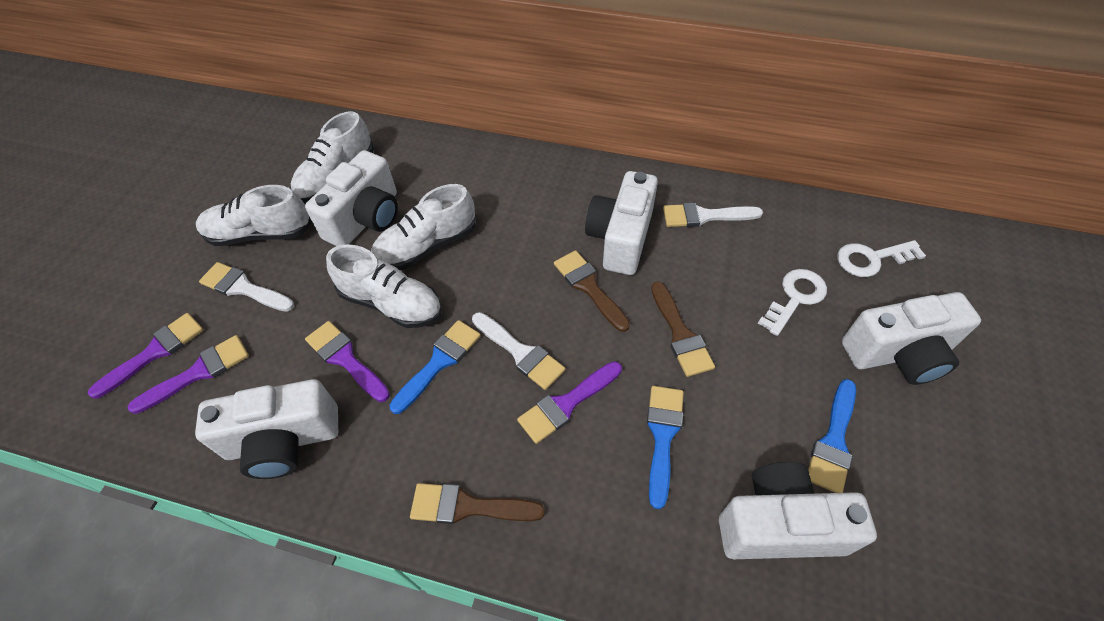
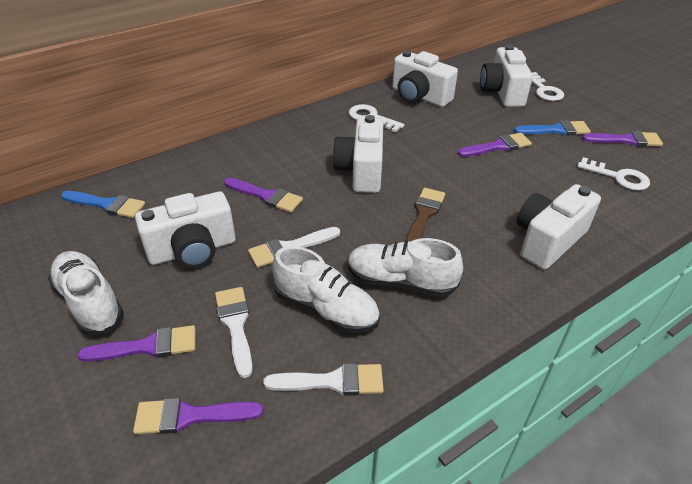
blue brush: 3 -> 2
brown brush: 3 -> 1
purple brush: 4 -> 5
white key: 2 -> 3
white shoe: 4 -> 3

